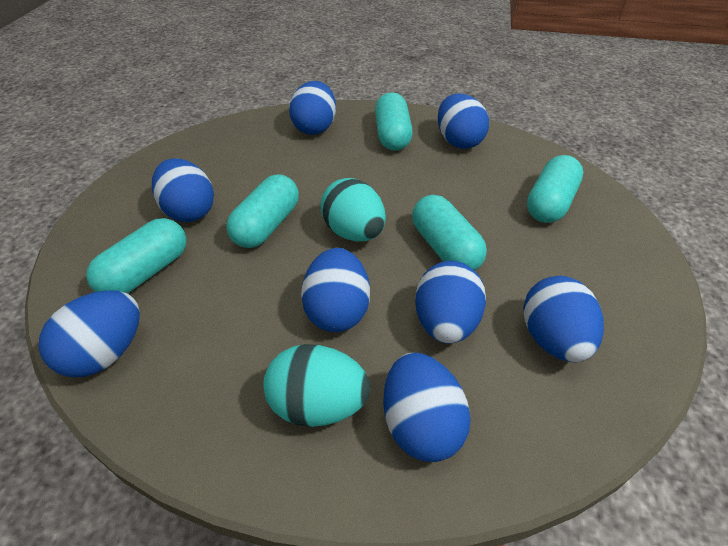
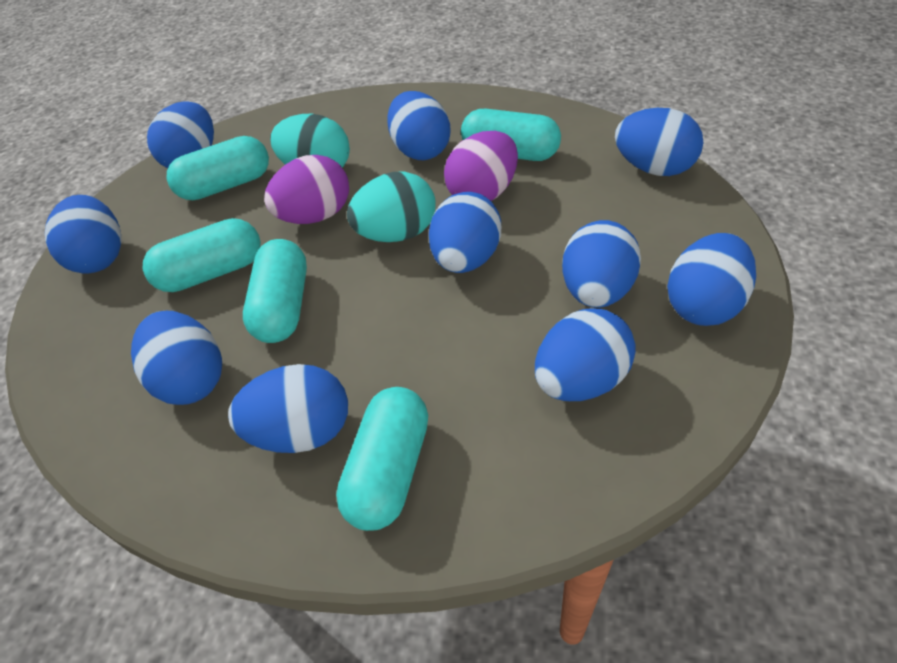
blue egg: 8 -> 10
purple egg: 0 -> 2

